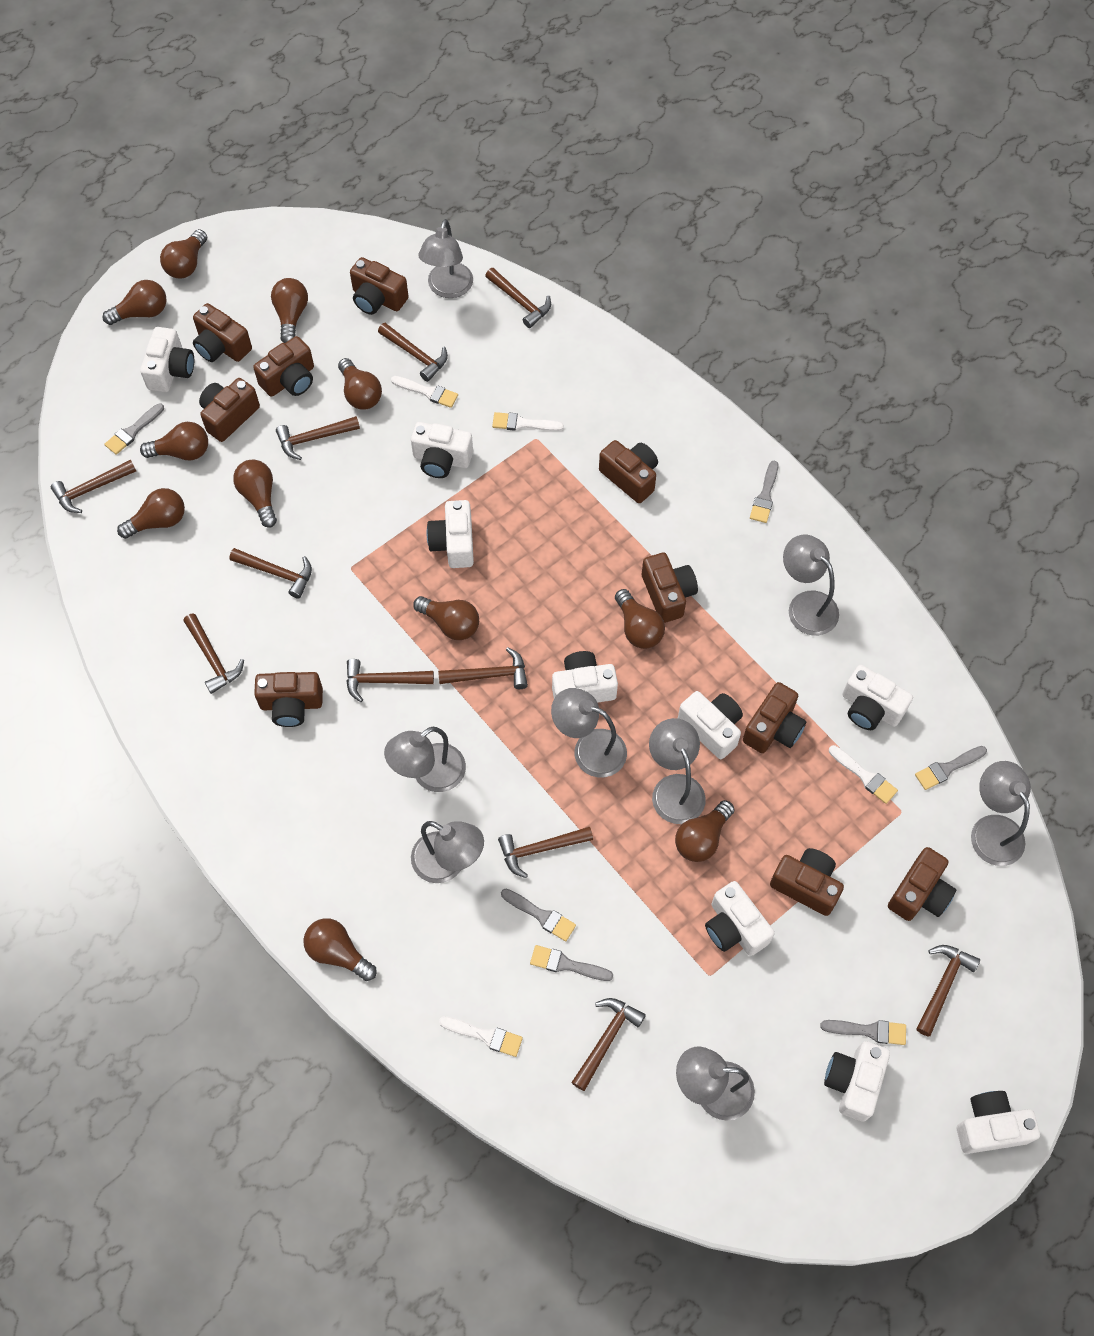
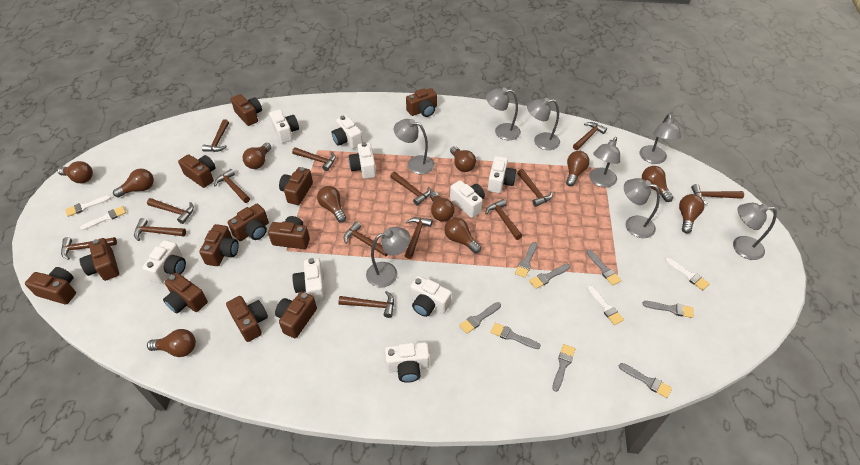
brown camera: 10 -> 12
brown hammer: 11 -> 14
grey brush: 6 -> 8

